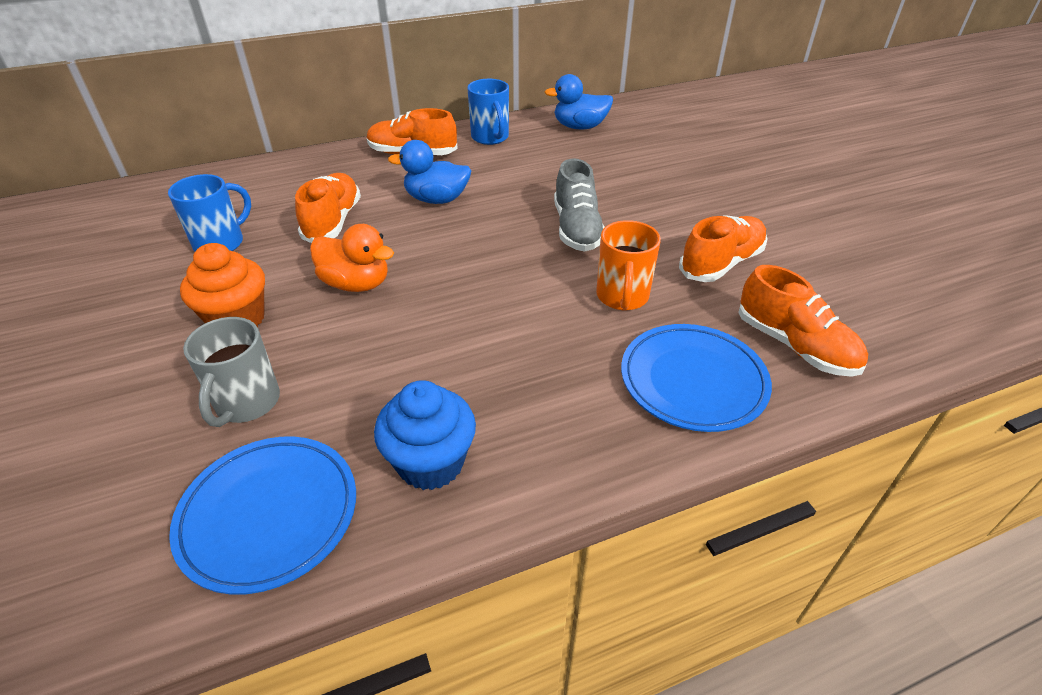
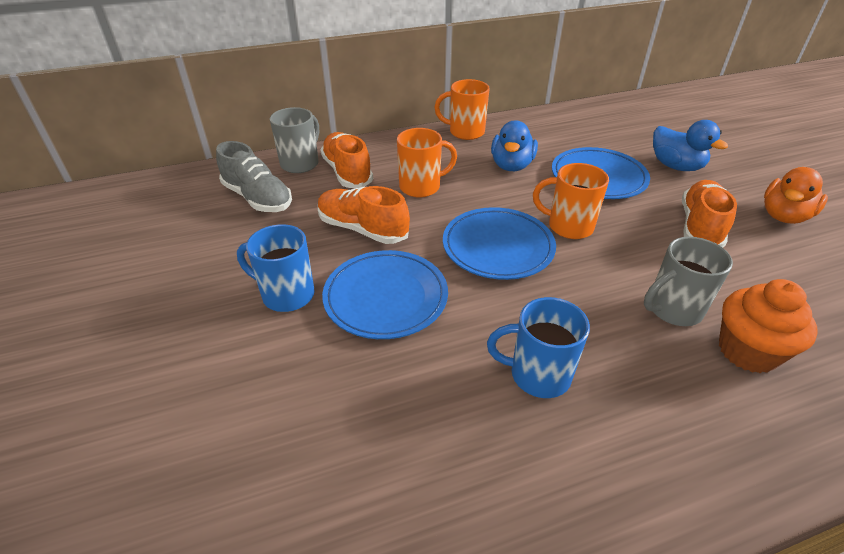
blue cupcake: 1 -> 0
blue plate: 2 -> 3
grey mug: 1 -> 2
orange mug: 1 -> 3
orange shoe: 4 -> 3

